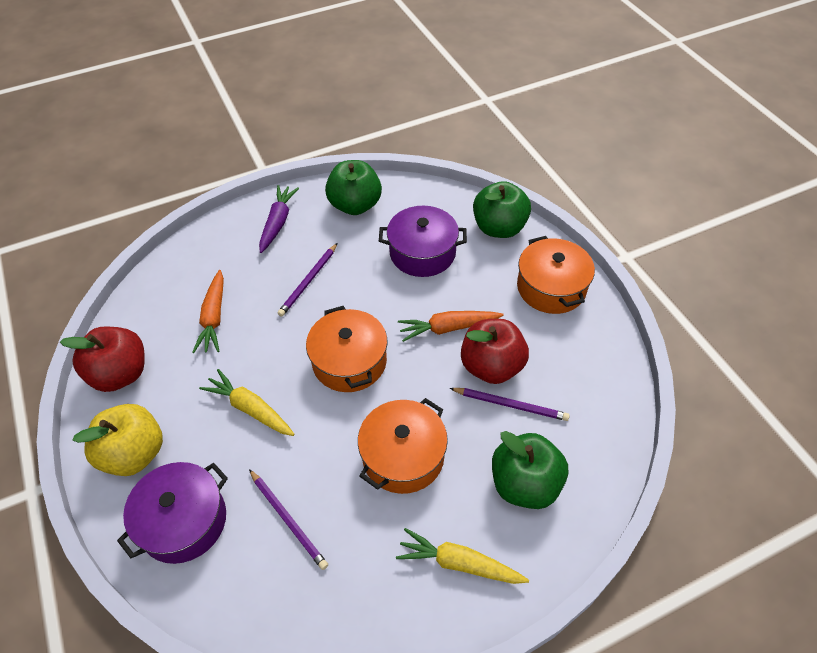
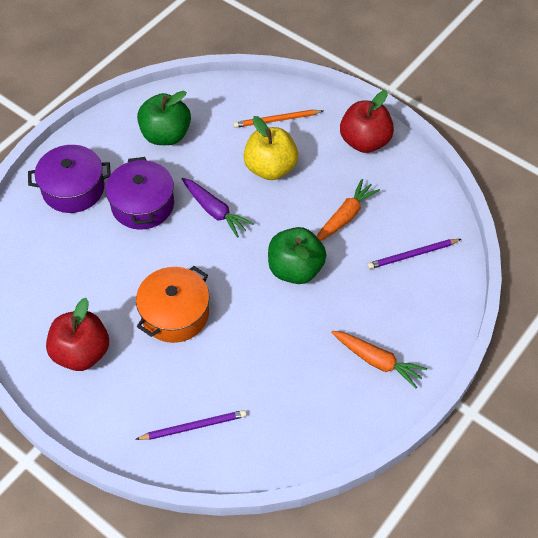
green apple: 3 -> 2
orange pencil: 0 -> 1
orange pot: 3 -> 1
purple pencil: 3 -> 2
yellow carrot: 2 -> 0

